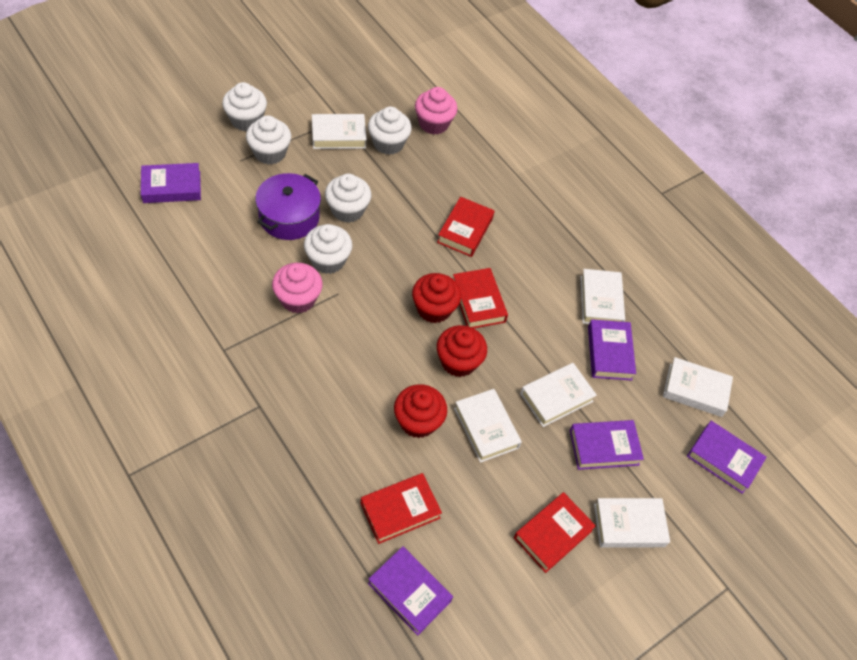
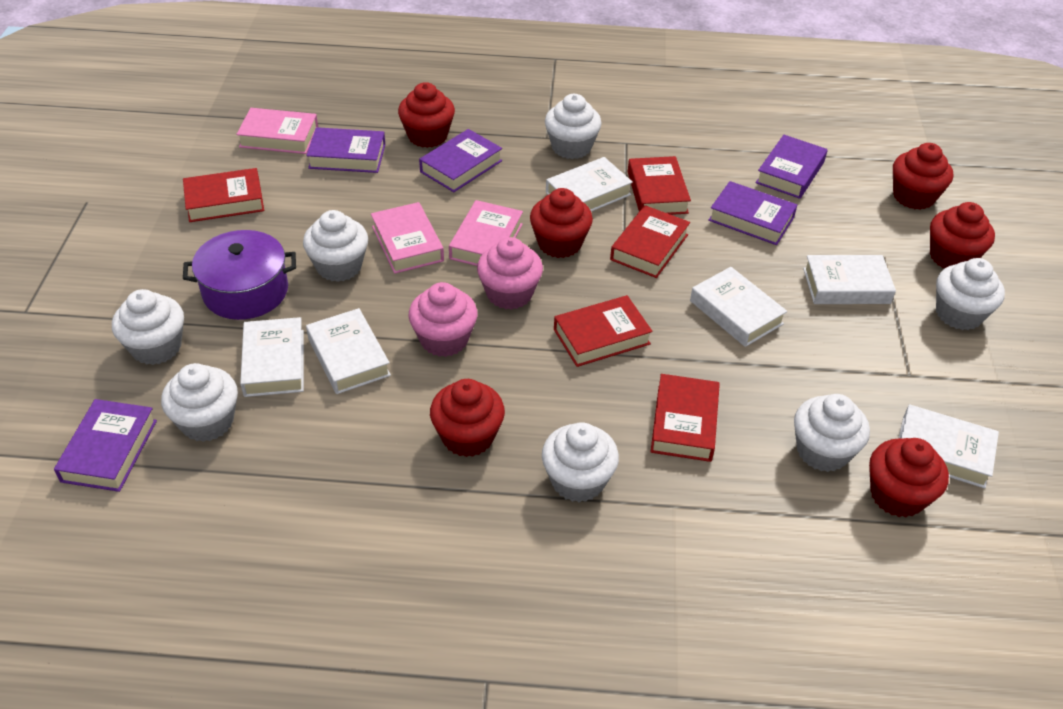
pink book: 0 -> 3
red book: 4 -> 5
red cupcake: 3 -> 6
white cupcake: 5 -> 7

